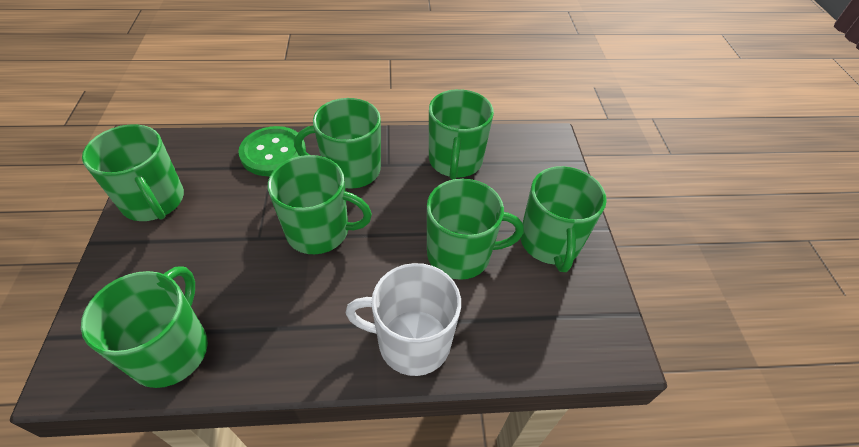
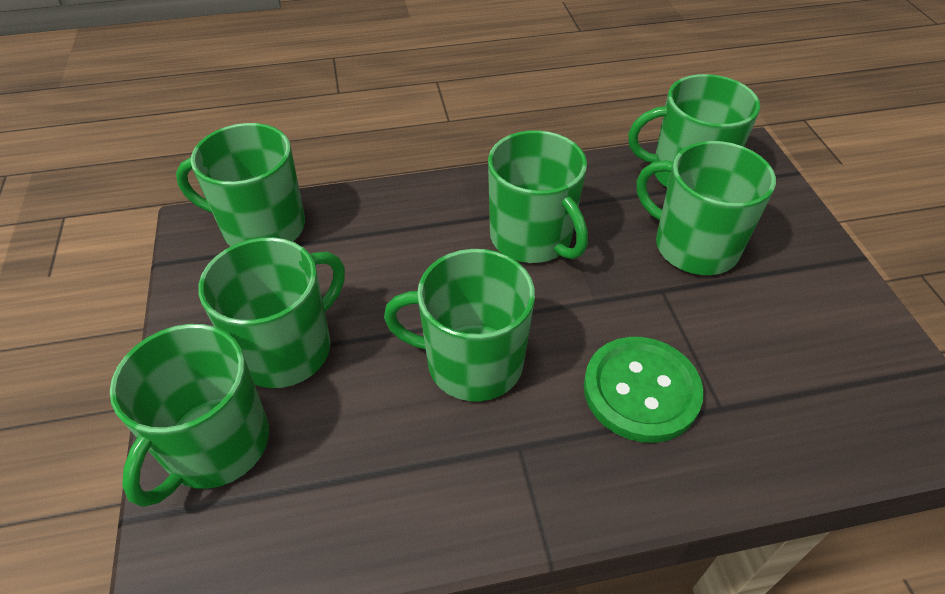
white mug: 1 -> 0

